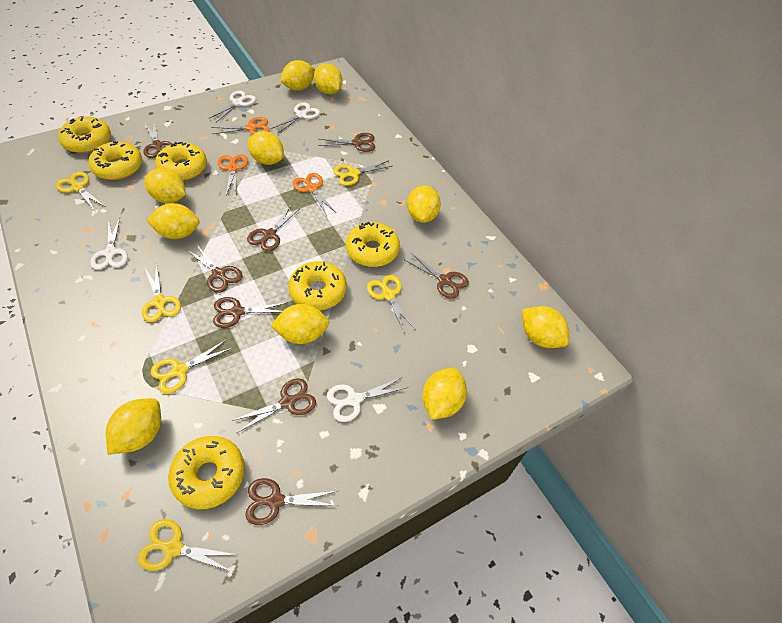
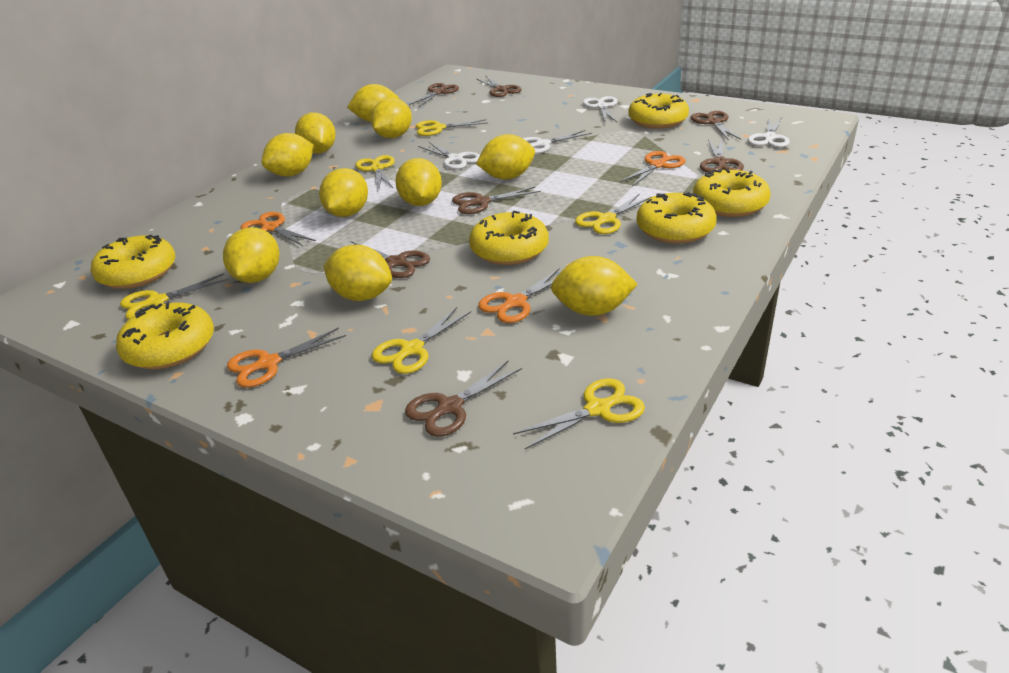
brown scissors: 8 -> 7
orange scissors: 3 -> 4

